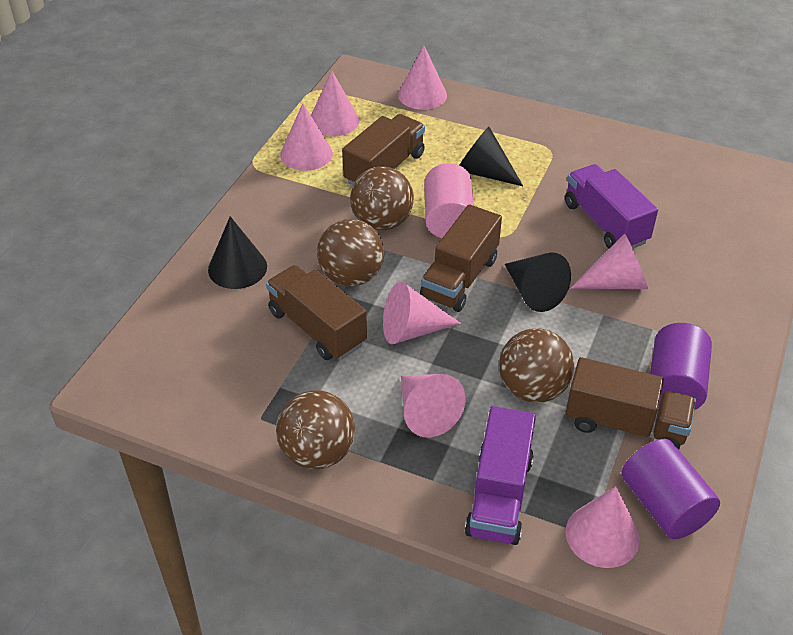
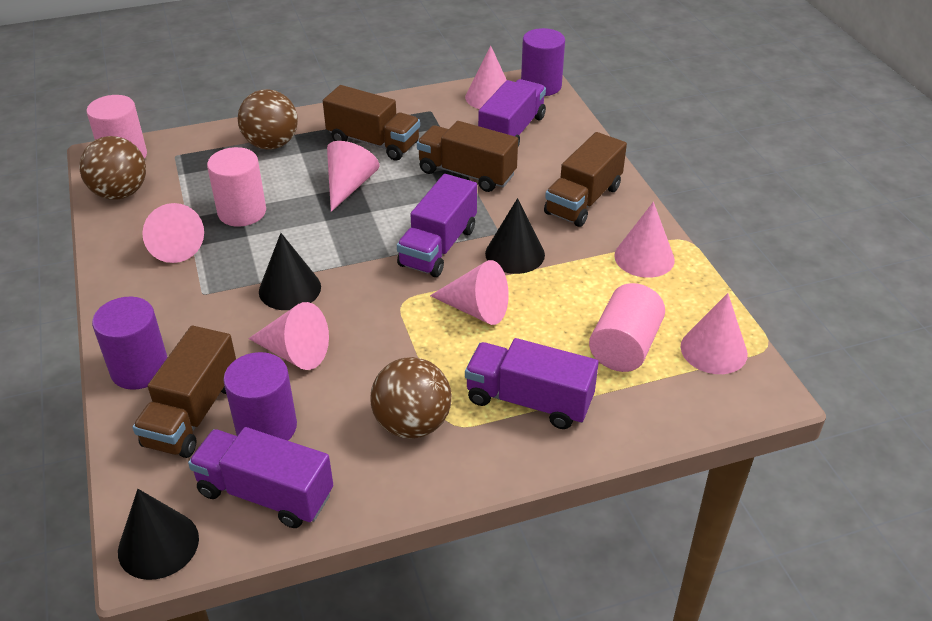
brown ball: 4 -> 3
pink cylinder: 1 -> 3
purple cylinder: 2 -> 3
purple truck: 2 -> 4

